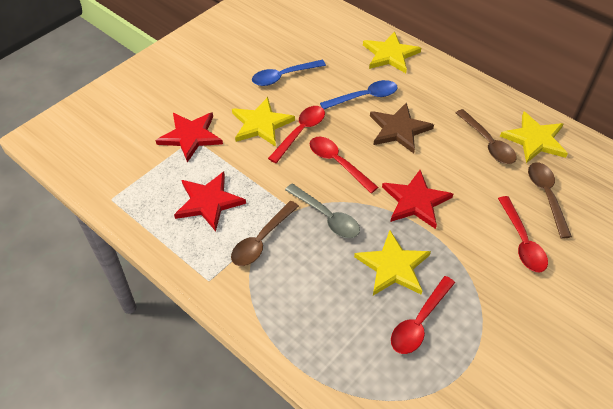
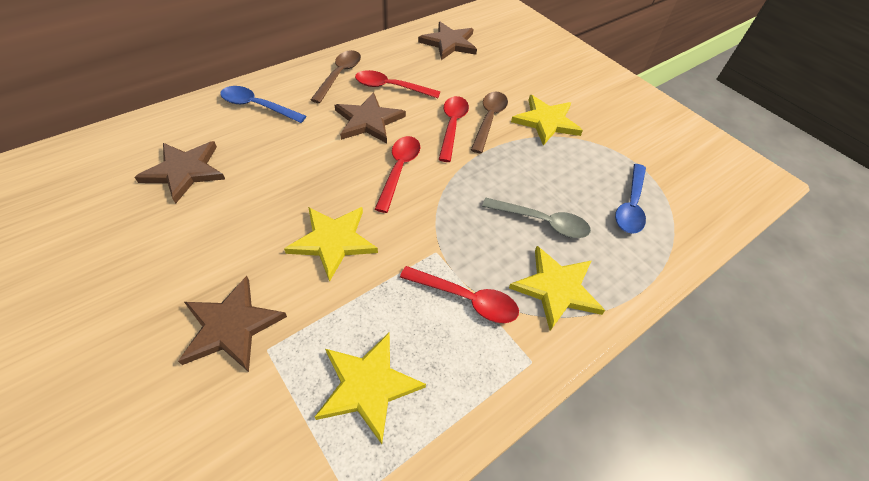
brown spoon: 3 -> 2
brown star: 1 -> 4
red star: 3 -> 0

